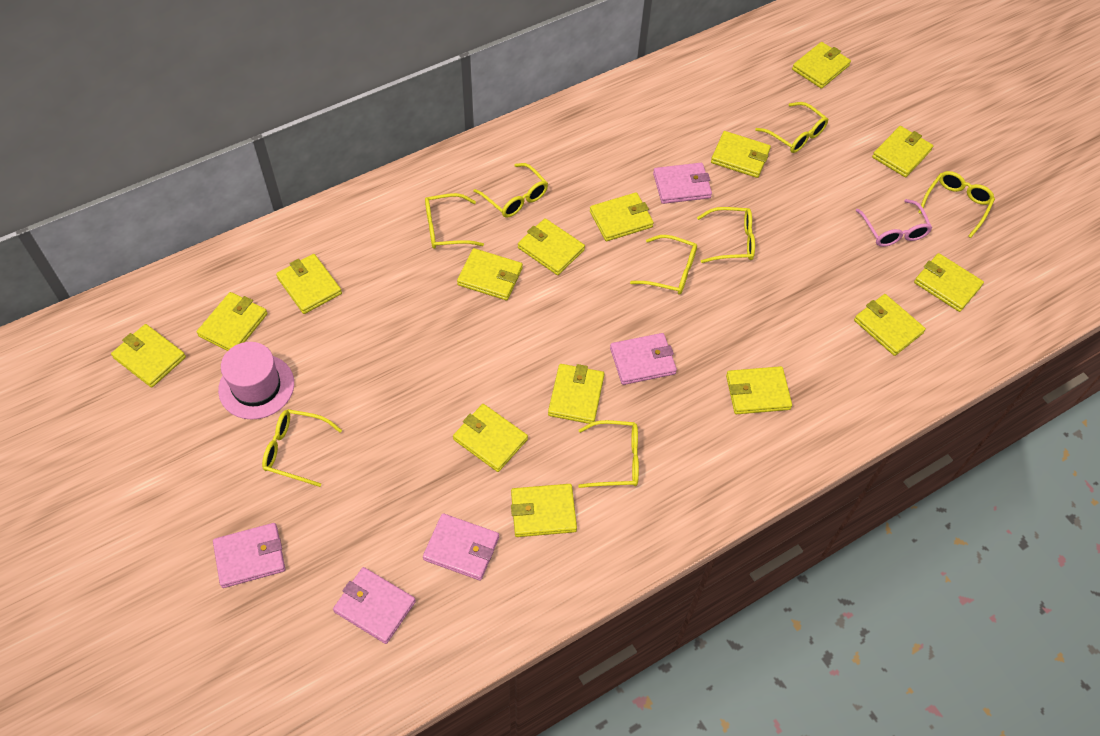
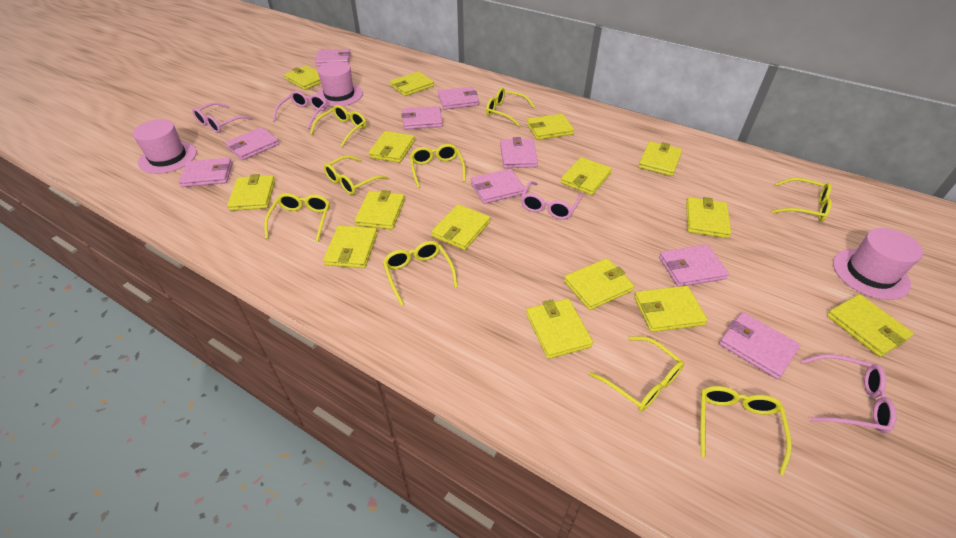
pink glasses: 1 -> 4
pink hat: 1 -> 3
pink wallet: 5 -> 9
yellow glasses: 8 -> 9

